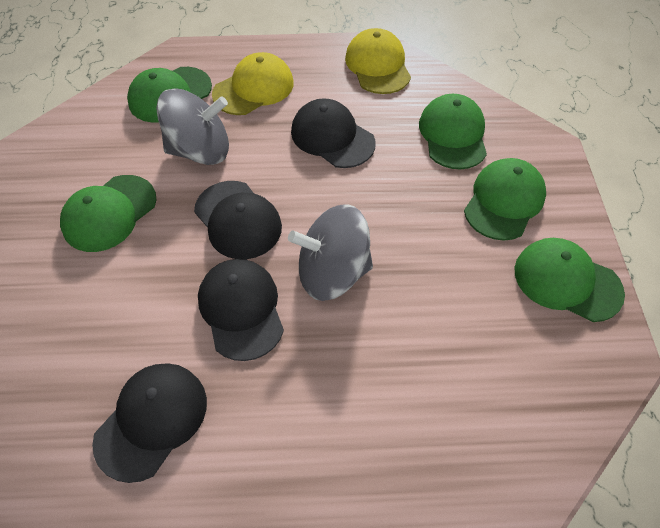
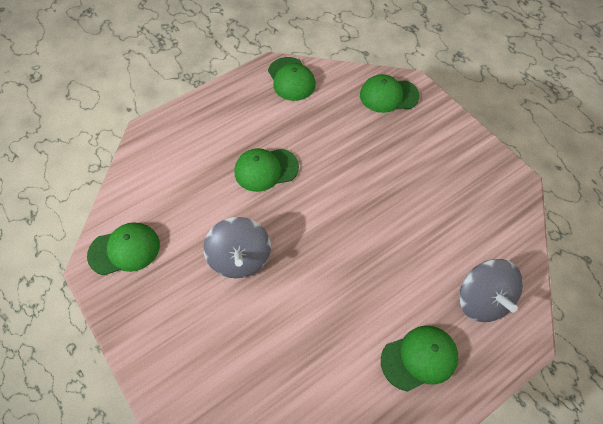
black cap: 4 -> 0
yellow cap: 2 -> 0

